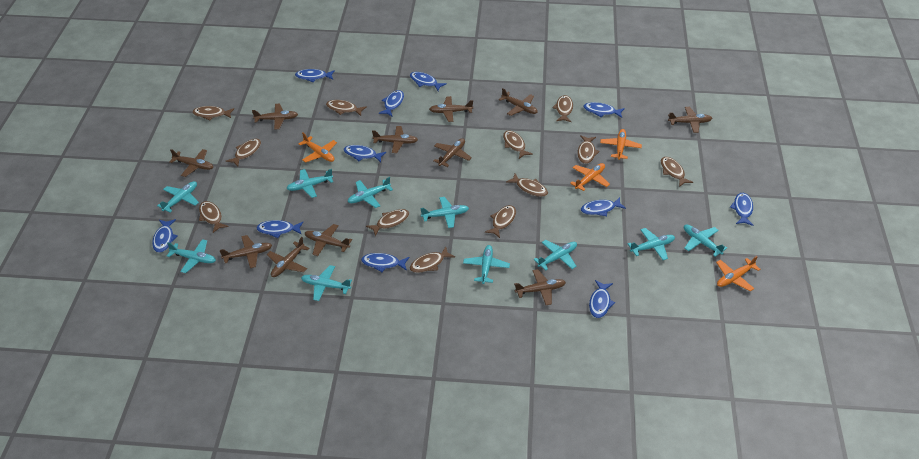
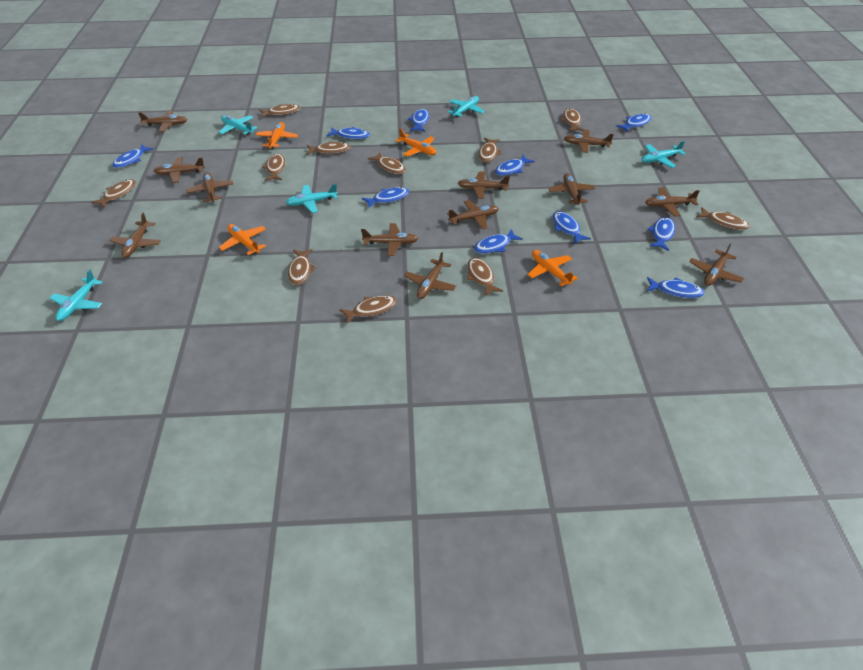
blue fish: 11 -> 10
brown fish: 12 -> 11
brown plane: 11 -> 12
turquoise plane: 10 -> 5

